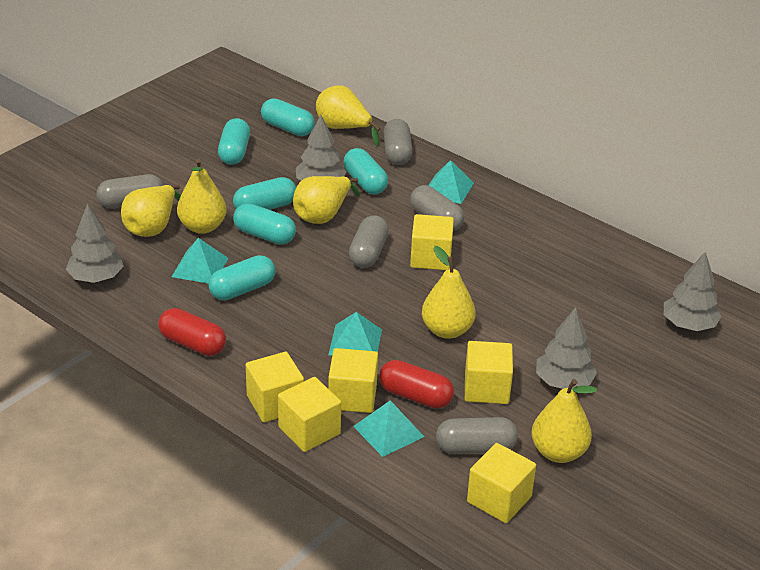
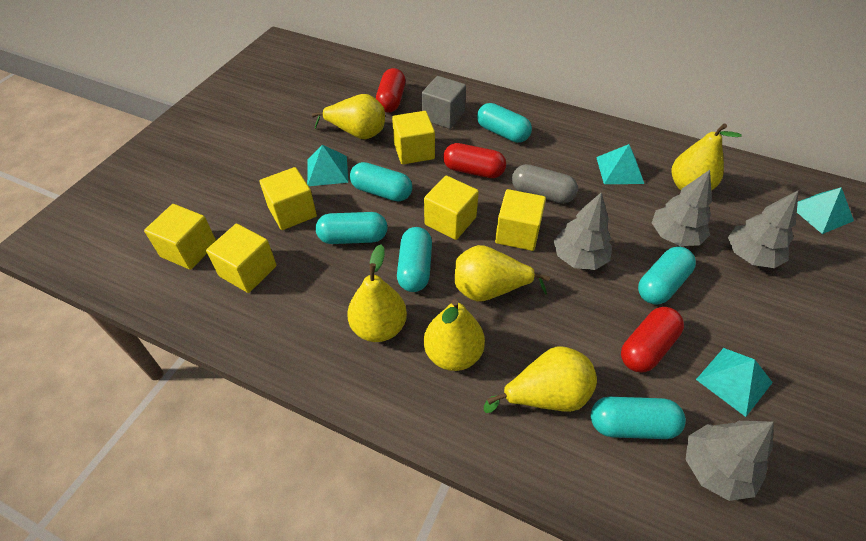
grey capsule: 5 -> 1
grey cube: 0 -> 1
red capsule: 2 -> 3

